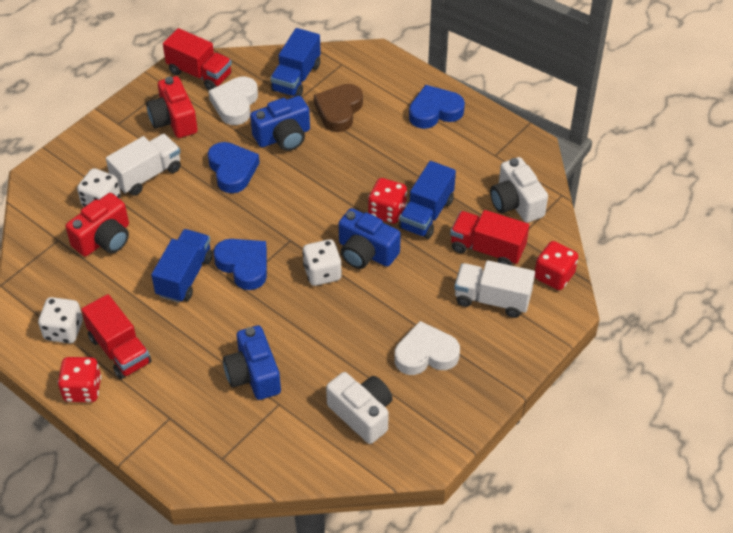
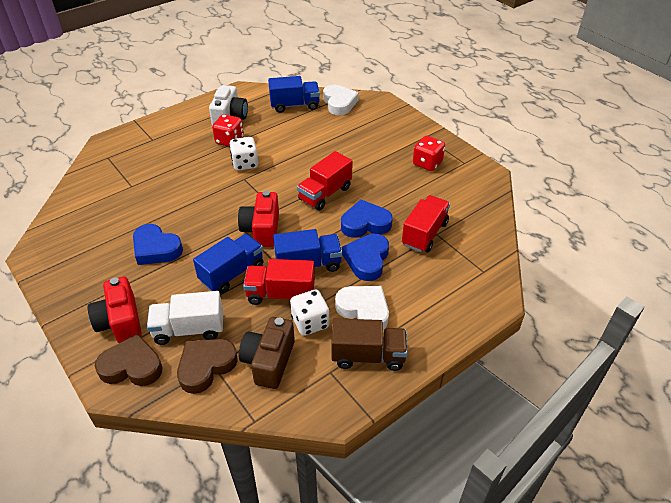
blue camera: 3 -> 0
brown camera: 0 -> 1
brown heart: 1 -> 2
brown truck: 0 -> 1
red dice: 3 -> 2
white camera: 2 -> 1
white dice: 3 -> 2
white truck: 2 -> 1

